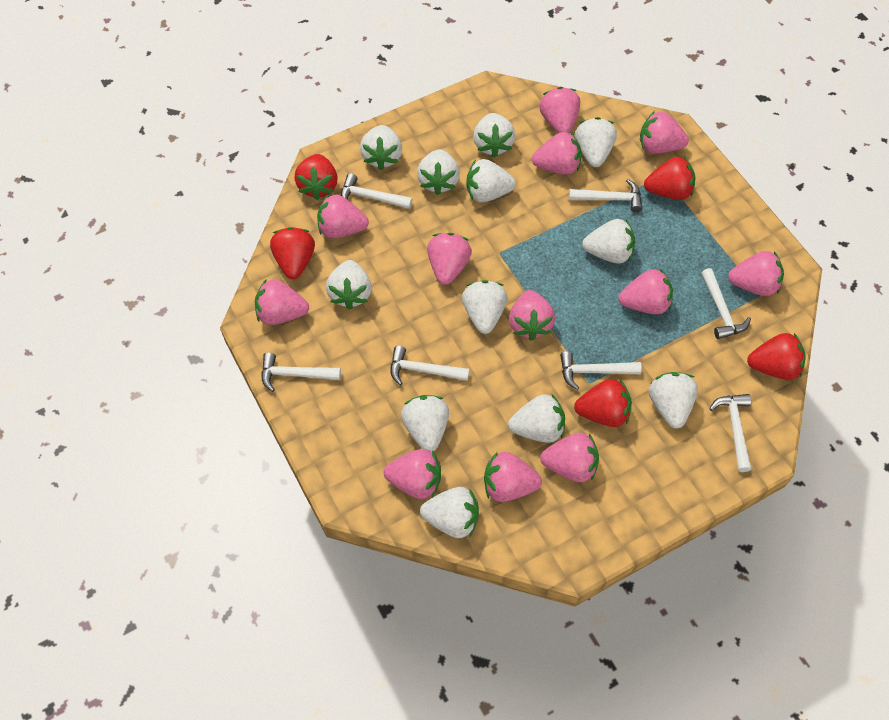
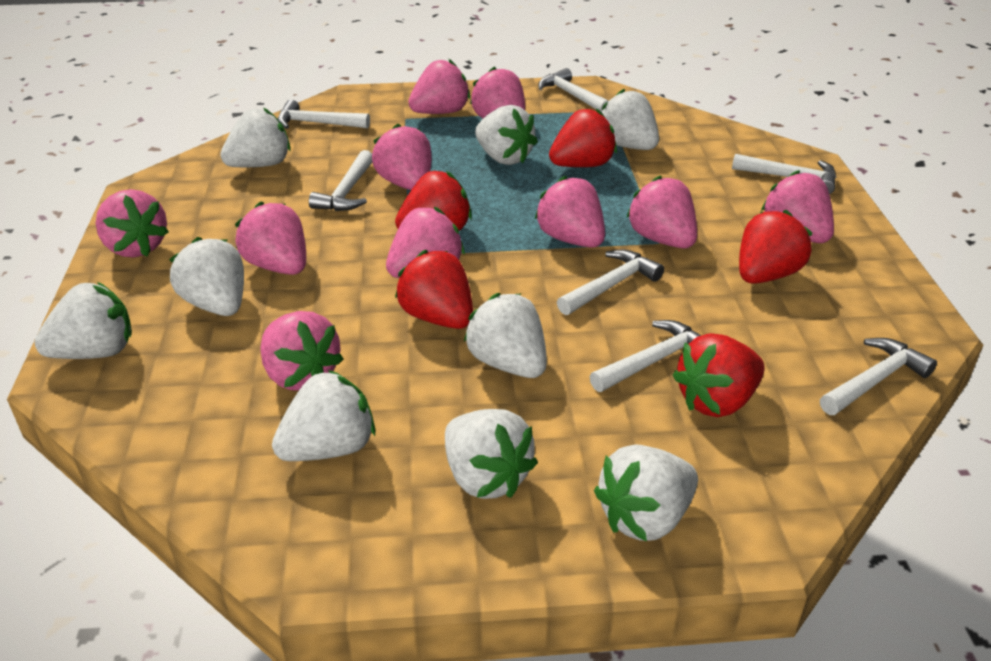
pink strawberry: 12 -> 10
white strawberry: 12 -> 9

